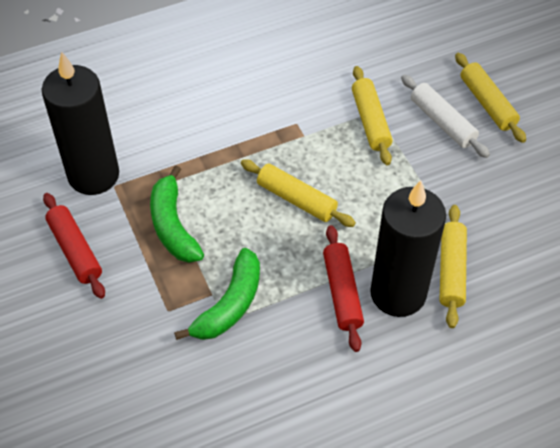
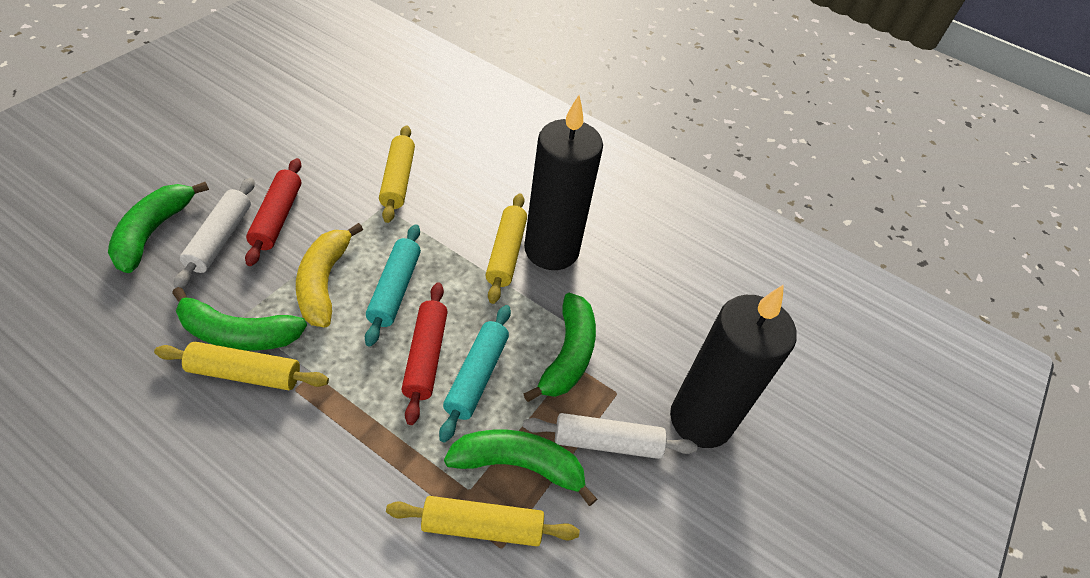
green banana: 2 -> 4
turquoise rolling pin: 0 -> 2
white rolling pin: 1 -> 2
yellow banana: 0 -> 1

